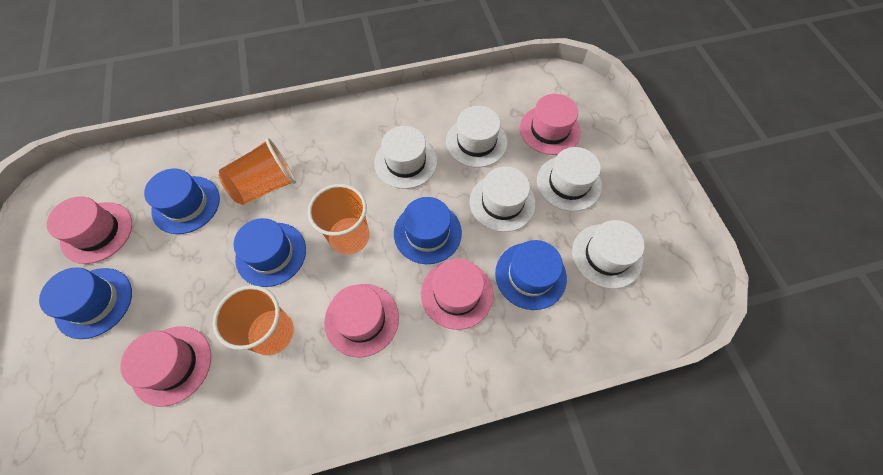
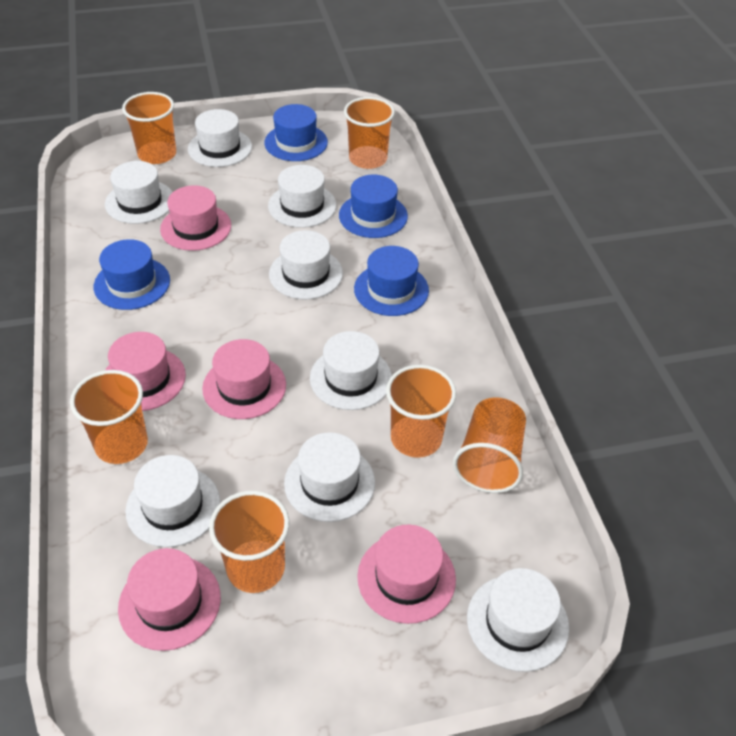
blue hat: 5 -> 4
orange cup: 3 -> 6
white hat: 5 -> 8

